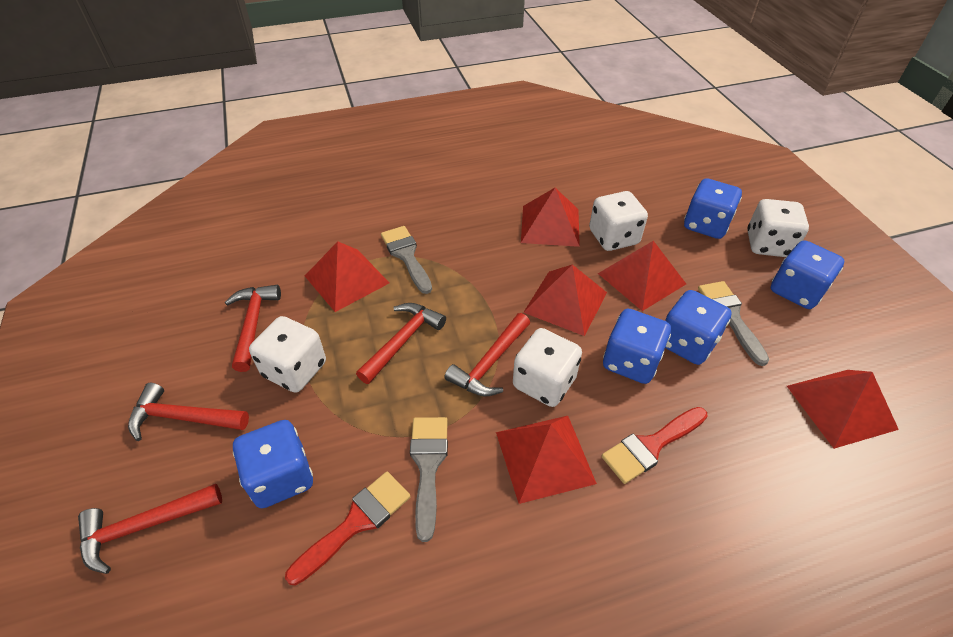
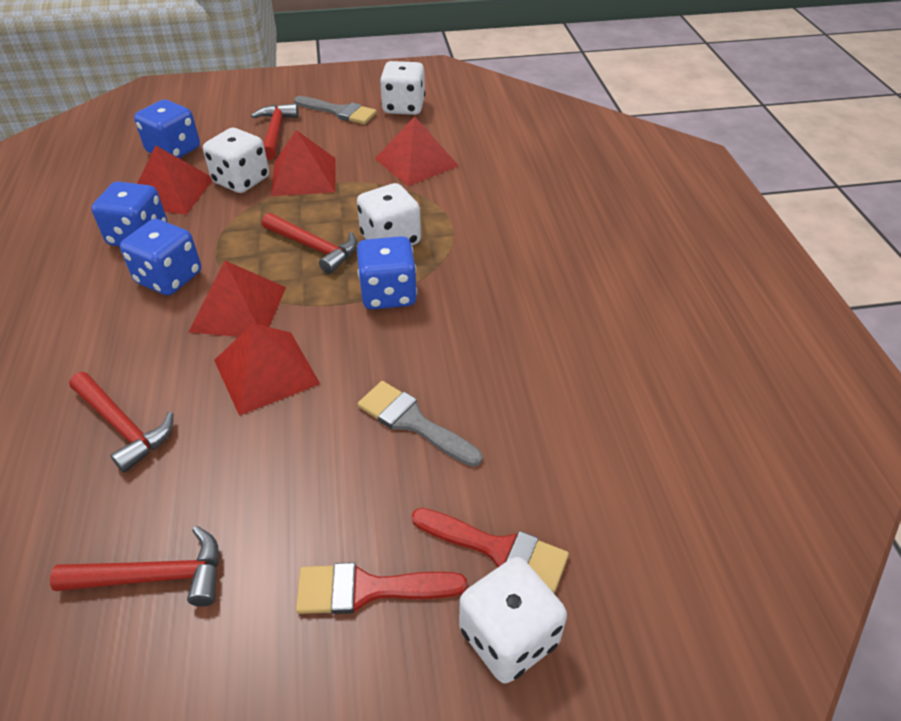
blue dice: 5 -> 4
grey brush: 3 -> 2
red hammer: 5 -> 4
red pyramid: 6 -> 5

